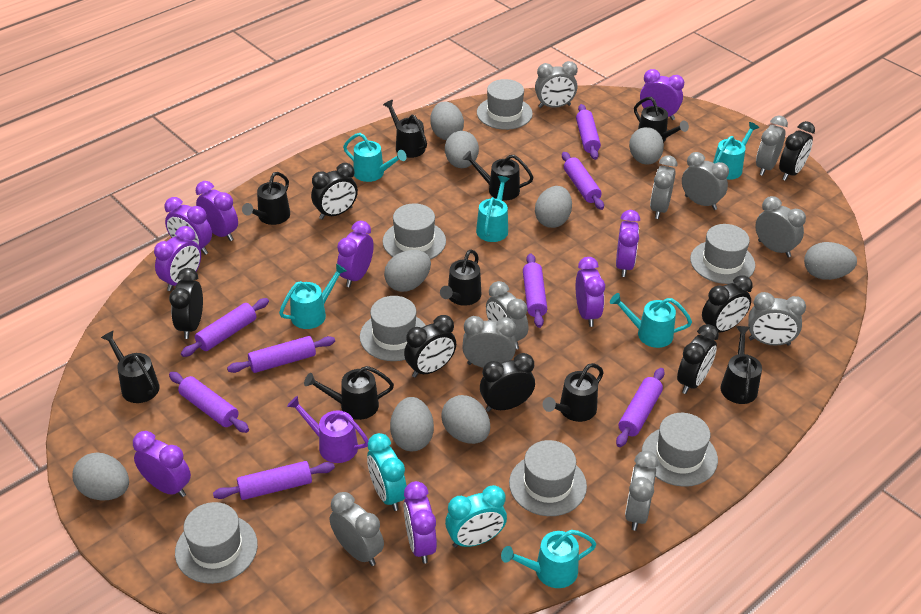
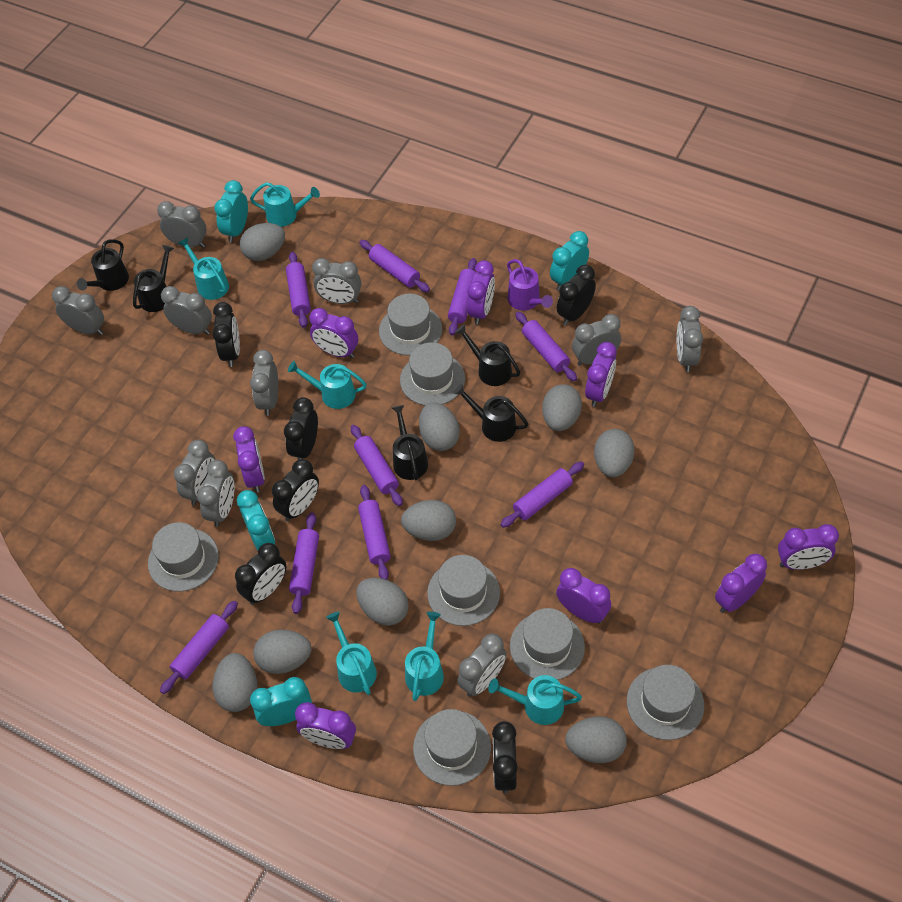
black clock: 7 -> 6
black watering can: 9 -> 5
purple clock: 9 -> 8
purple rolling pin: 8 -> 9
turquoise clock: 2 -> 4

